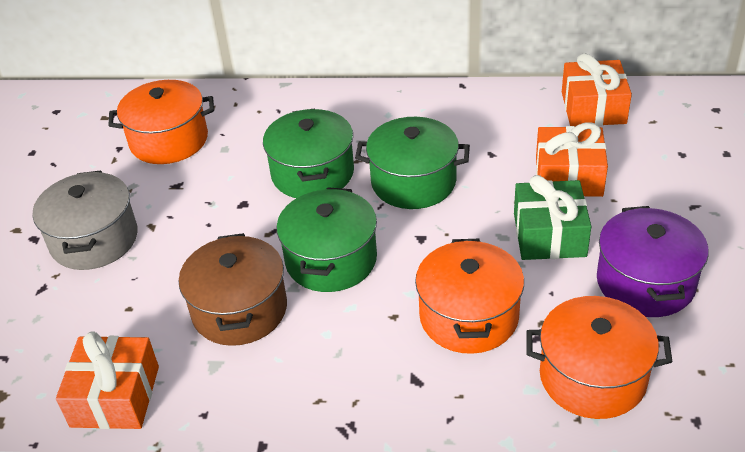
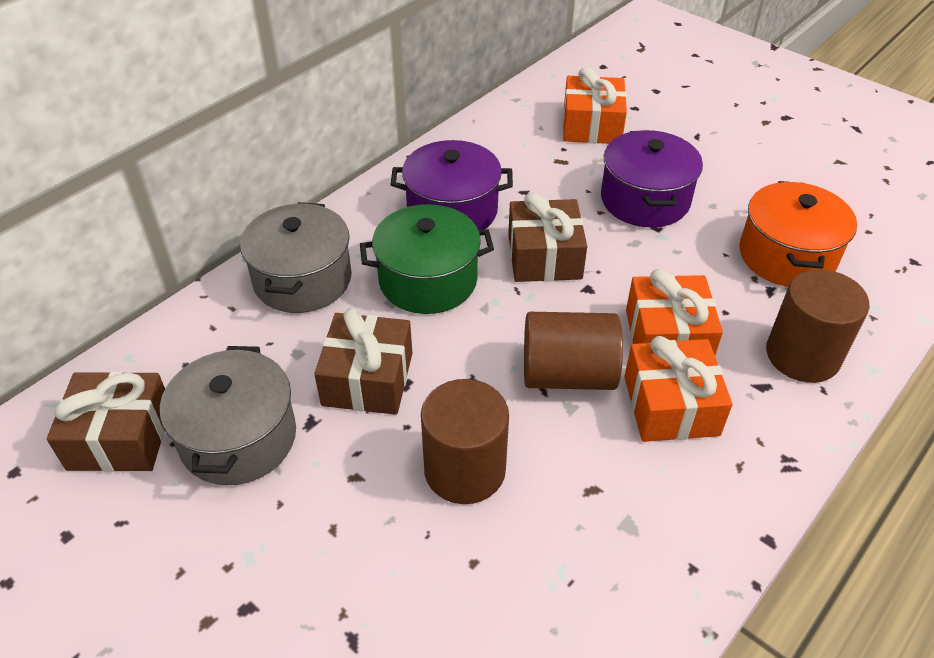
brown cylinder: 0 -> 3
brown gift: 0 -> 3
brown pot: 1 -> 0
green gift: 1 -> 0
green pot: 3 -> 1
grey pot: 1 -> 2
orange pot: 3 -> 1
purple pot: 1 -> 2

